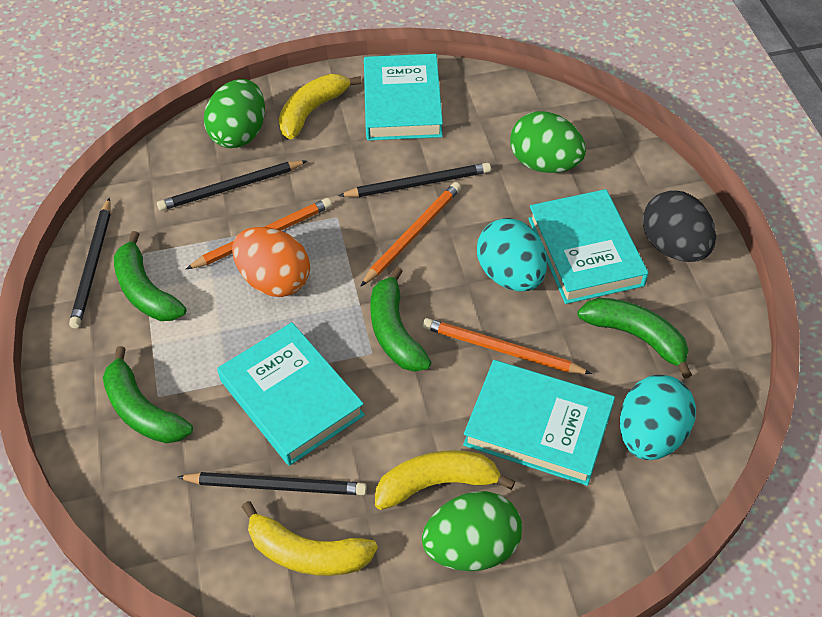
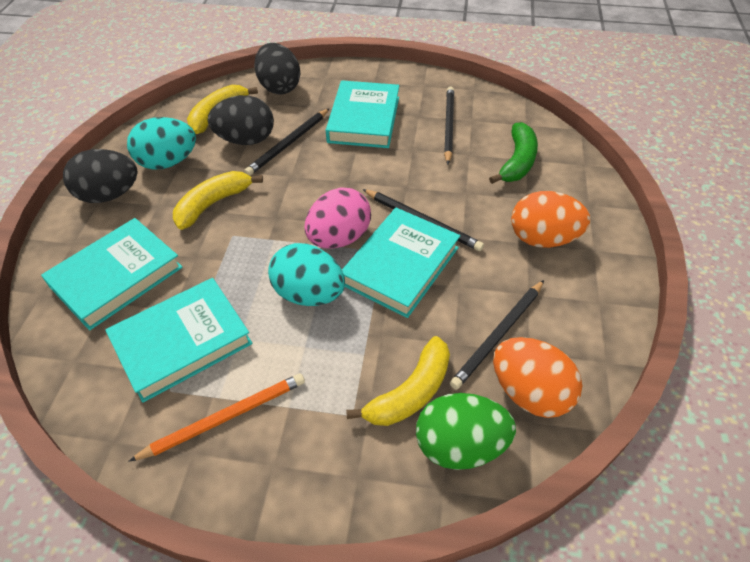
black egg: 1 -> 3
green banana: 4 -> 1
green egg: 3 -> 1
orange egg: 1 -> 2
orange pencil: 3 -> 1
pink egg: 0 -> 1

